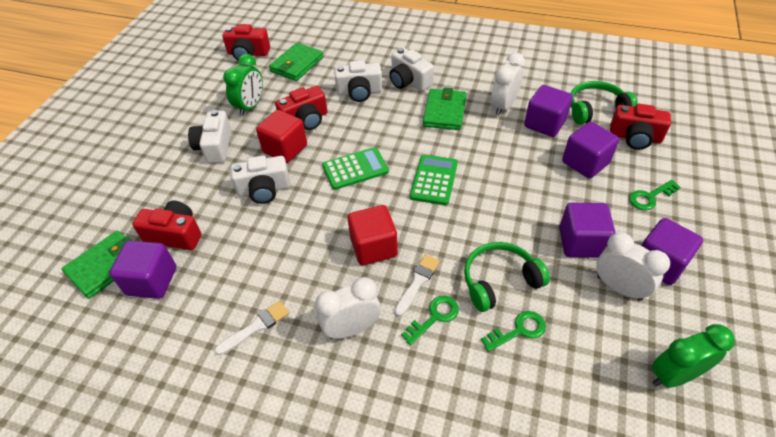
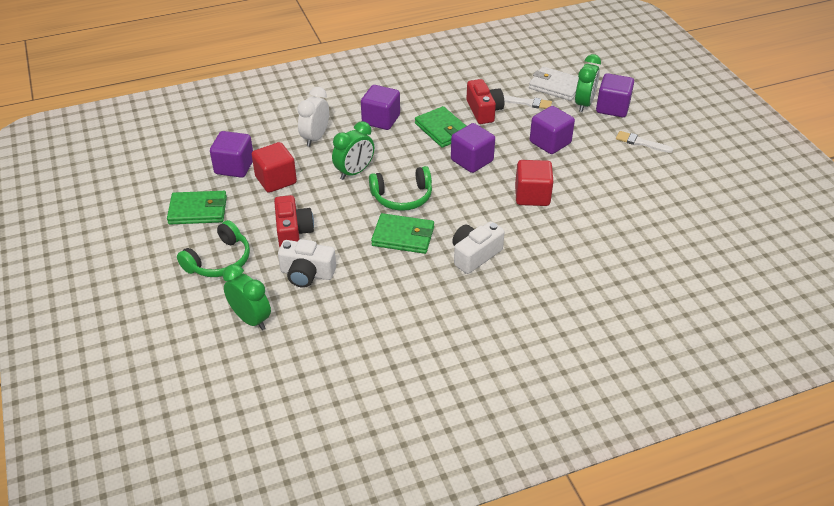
green calculator: 2 -> 0
green clock: 2 -> 3
green key: 3 -> 0
red camera: 4 -> 2
white camera: 4 -> 2
white clock: 3 -> 1
white wallet: 0 -> 1

